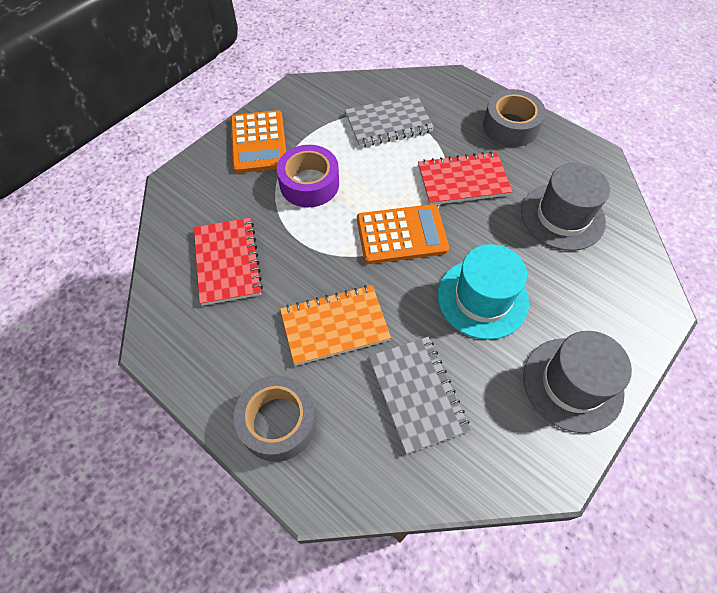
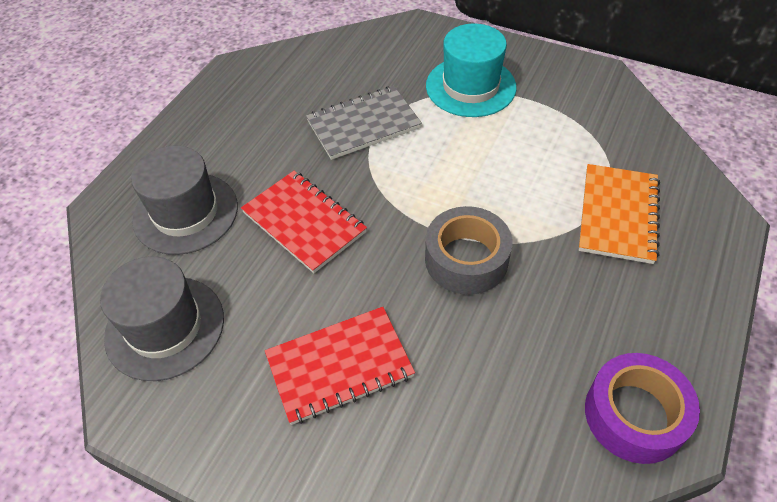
grey notebook: 2 -> 1
grey tape: 2 -> 1
orange calculator: 2 -> 0

